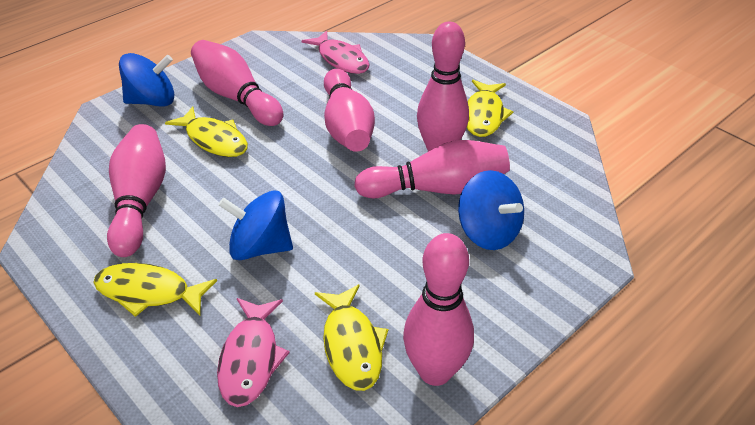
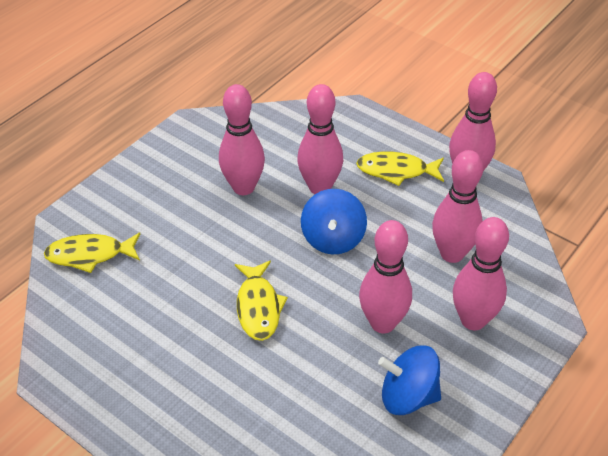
blue spinning top: 3 -> 2
pink fish: 2 -> 0
yellow fish: 4 -> 3

